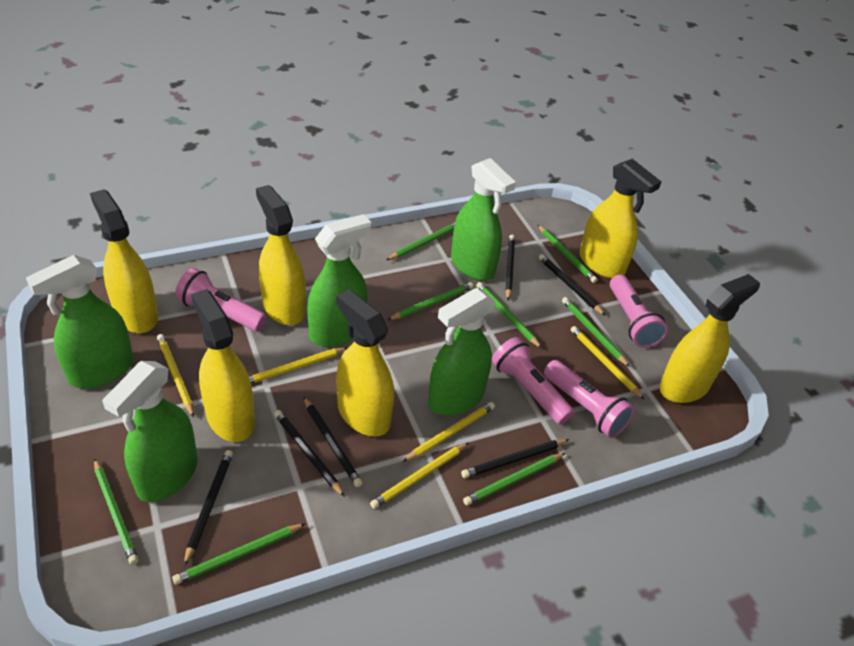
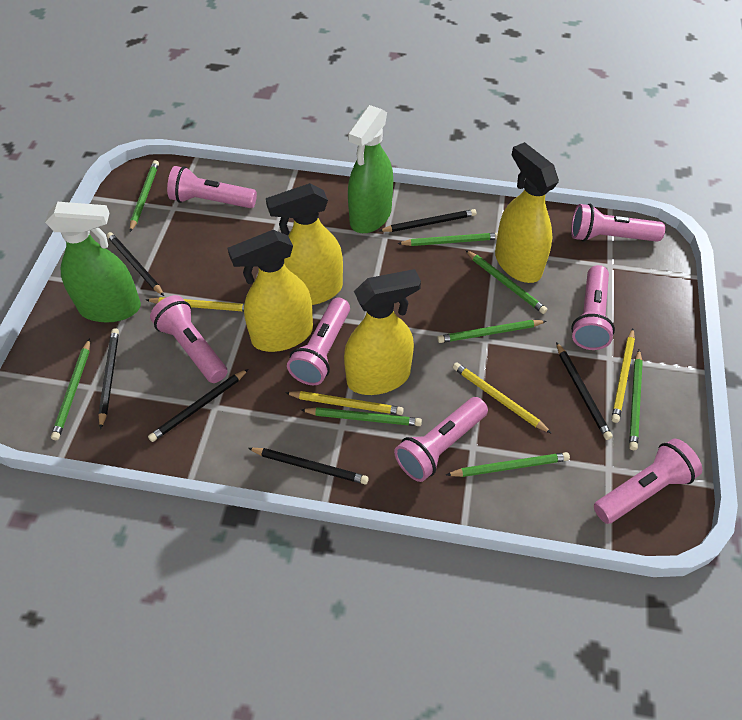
green spray bottle: 5 -> 2
pink flashlight: 4 -> 7
yellow pencil: 5 -> 4
yellow spray bottle: 6 -> 4

